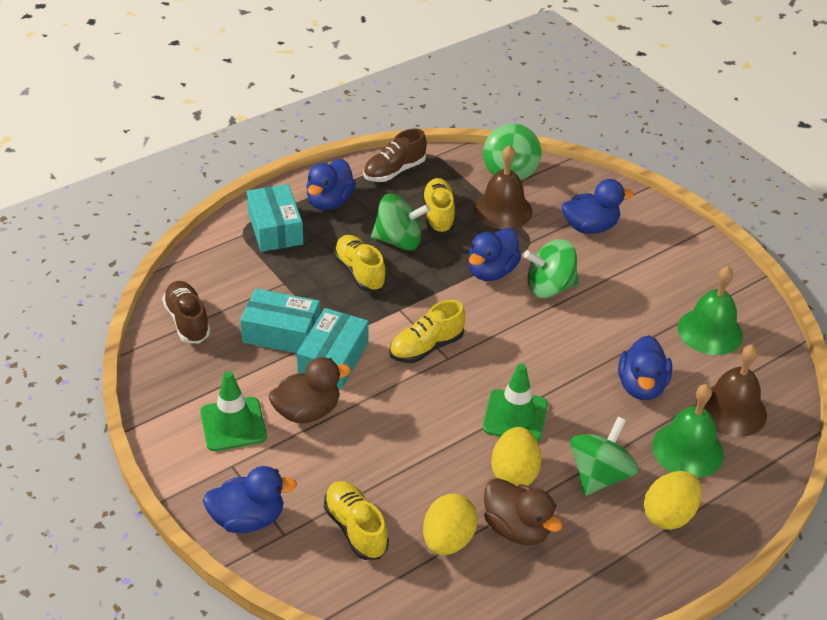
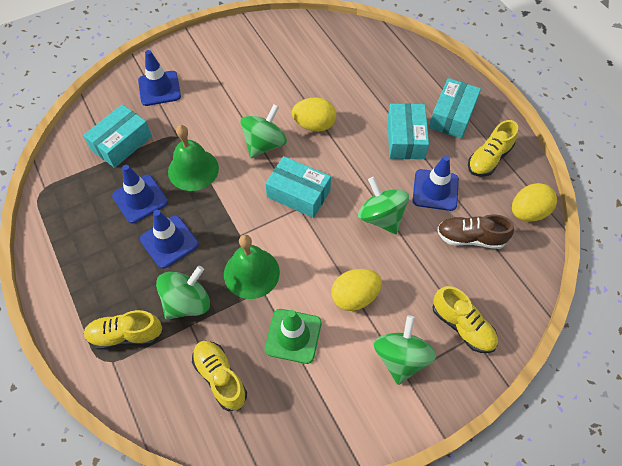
blue duck: 5 -> 0
blue traffic cone: 0 -> 4
brown bell: 2 -> 0
brown duck: 2 -> 0
brown shoe: 2 -> 1
green traffic cone: 2 -> 1
turquoise box: 3 -> 4

